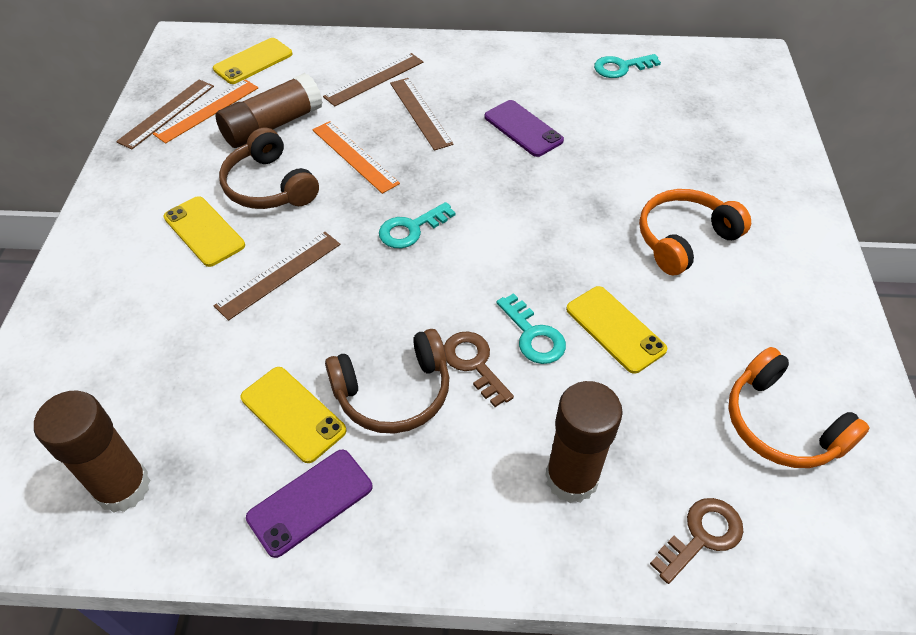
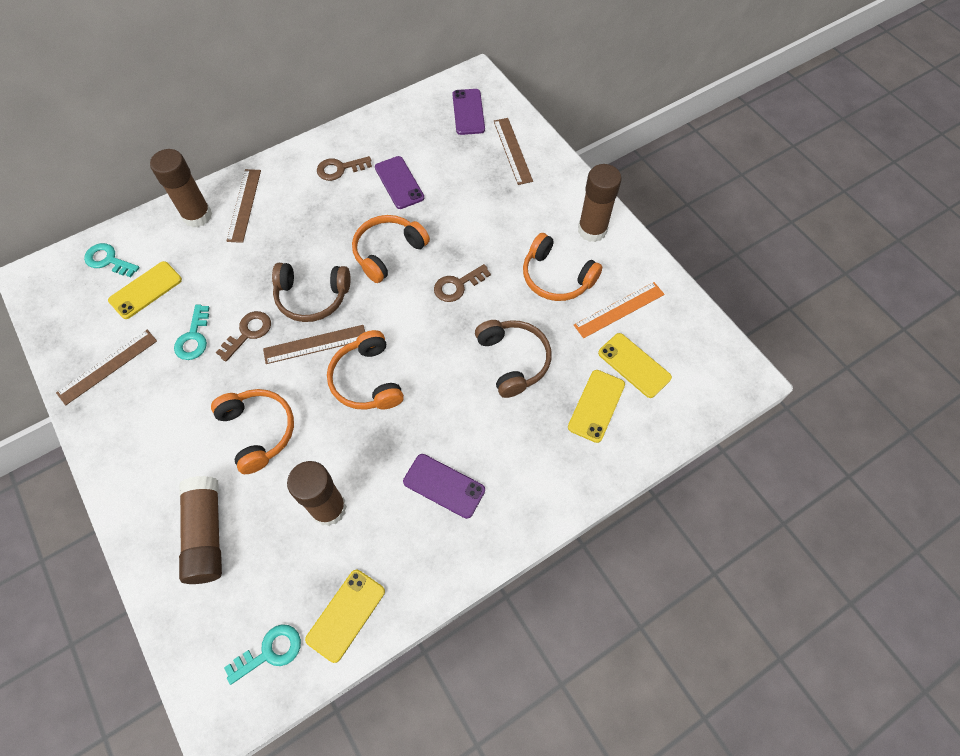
brown glue stick: 3 -> 4
brown key: 2 -> 3
orange headphones: 2 -> 4
orange ruler: 2 -> 1
purple phone: 2 -> 3

